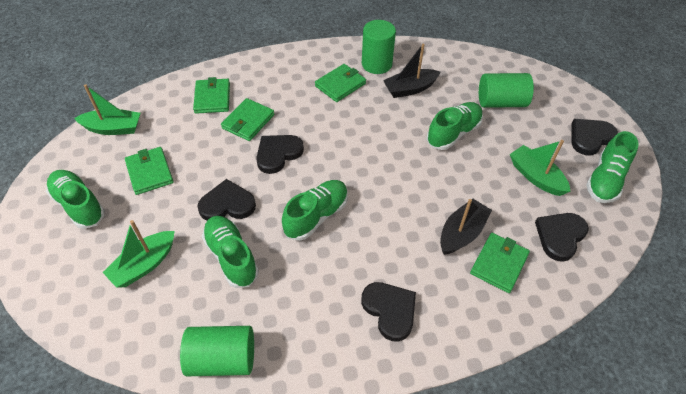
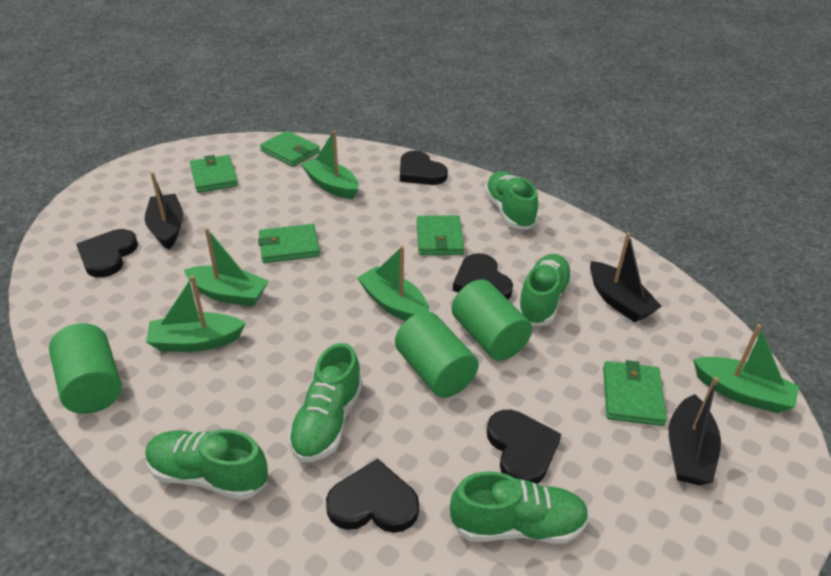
black boat: 2 -> 3
green boat: 3 -> 5

